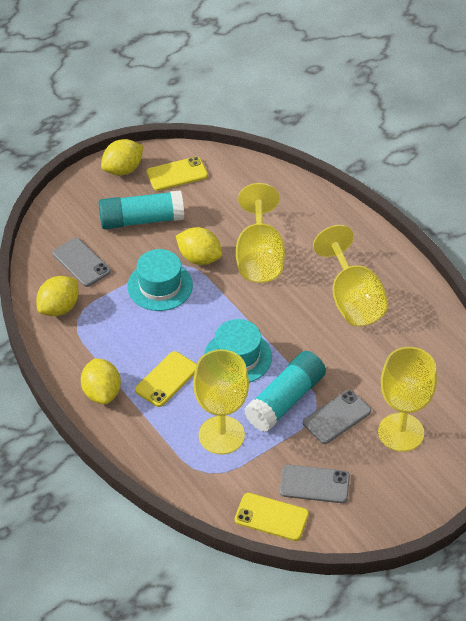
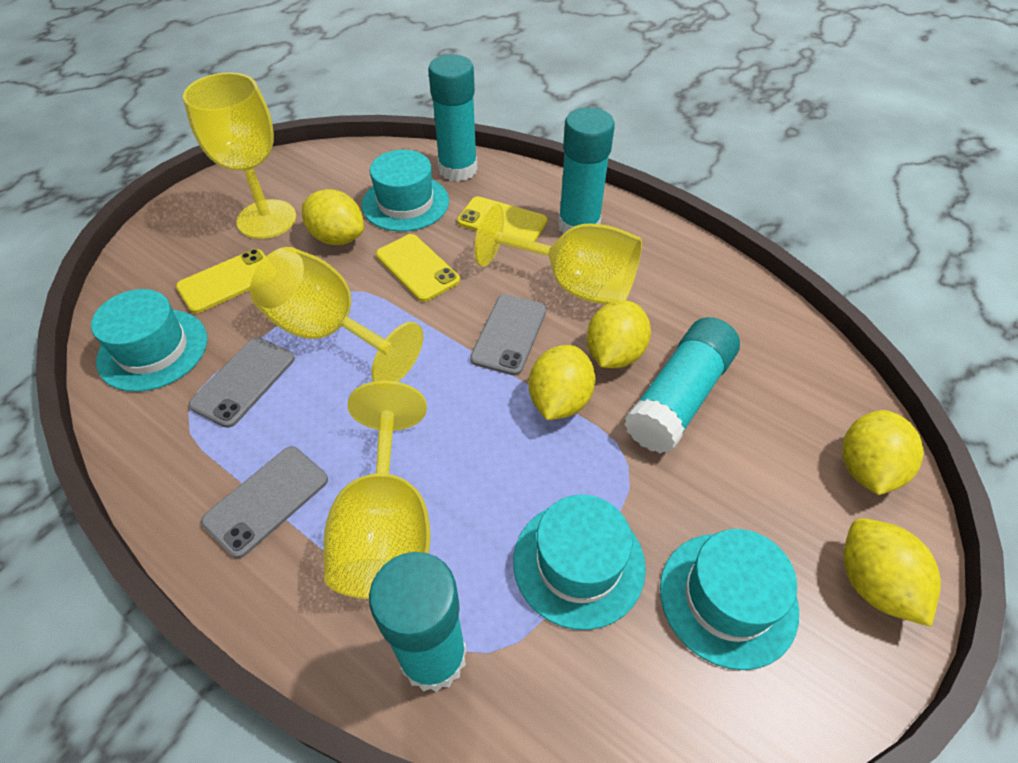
turquoise glue stick: 2 -> 4
turquoise hat: 2 -> 4
yellow lemon: 4 -> 5

